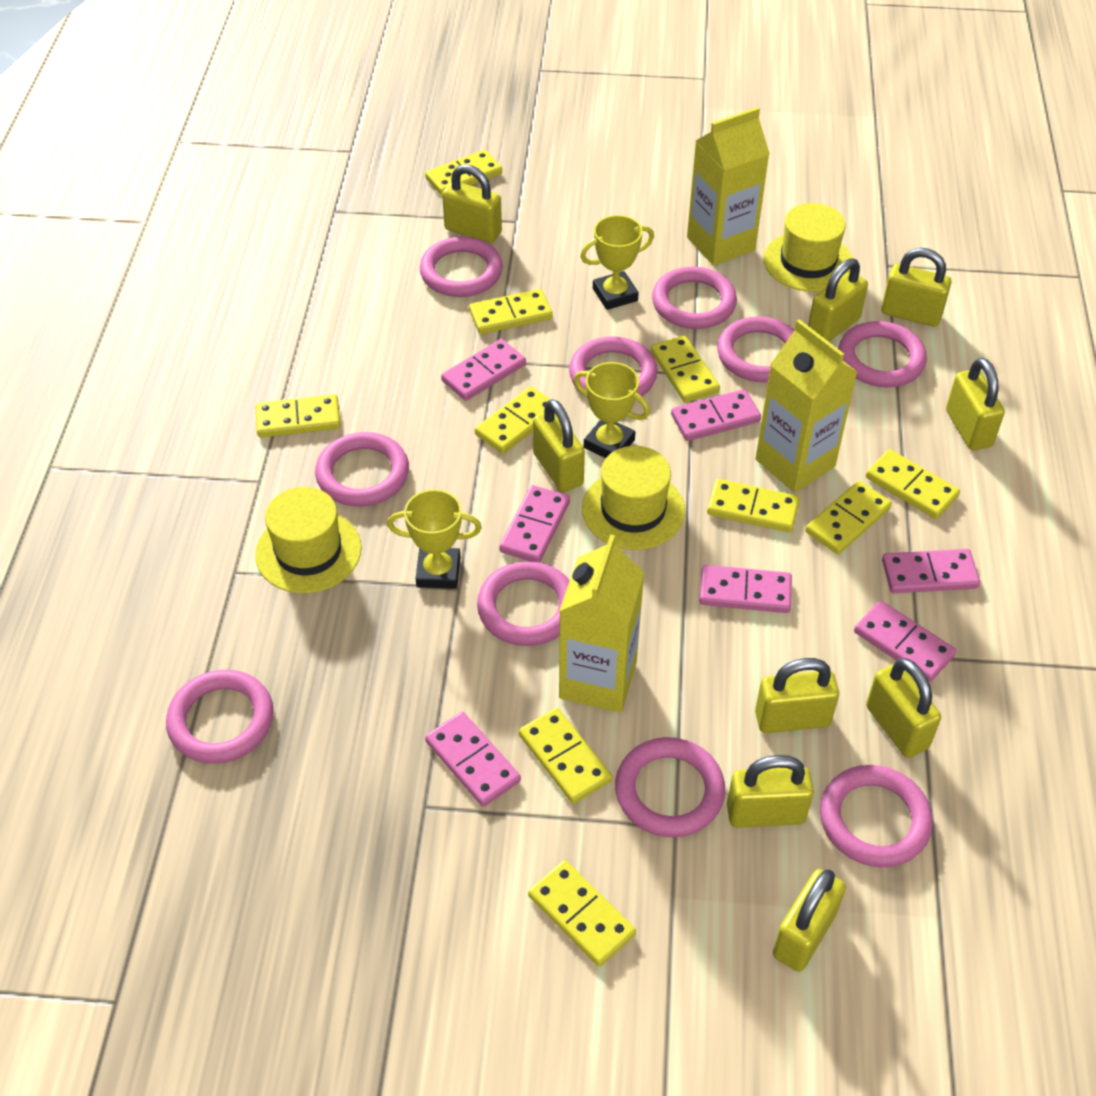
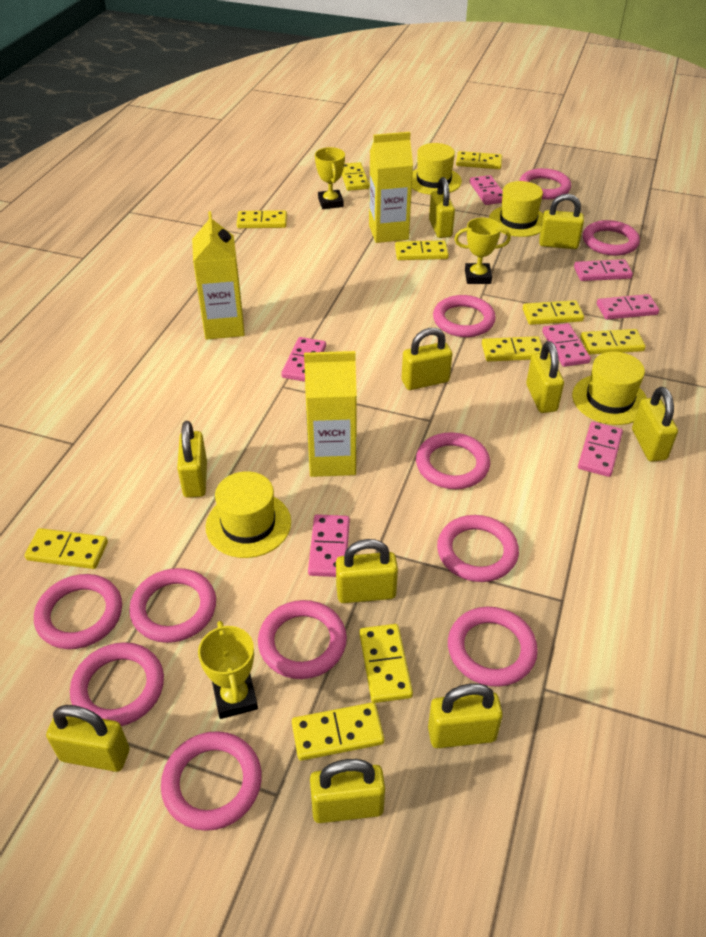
pink ring: 10 -> 11
yellow hat: 3 -> 4
yellow padlock: 9 -> 10

